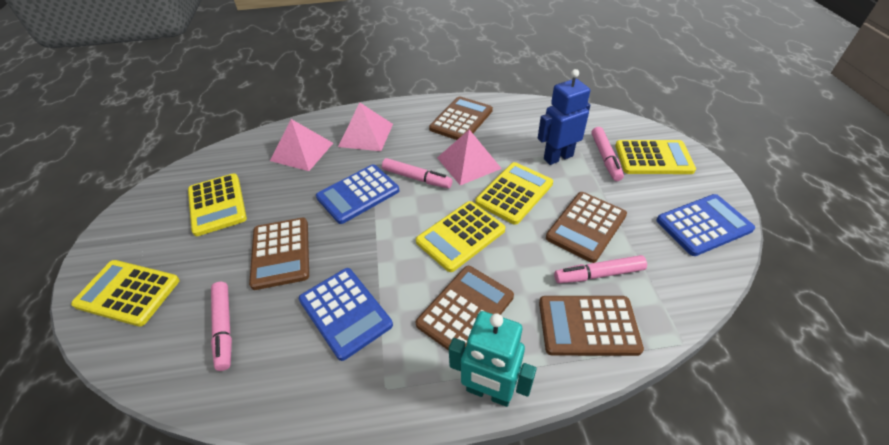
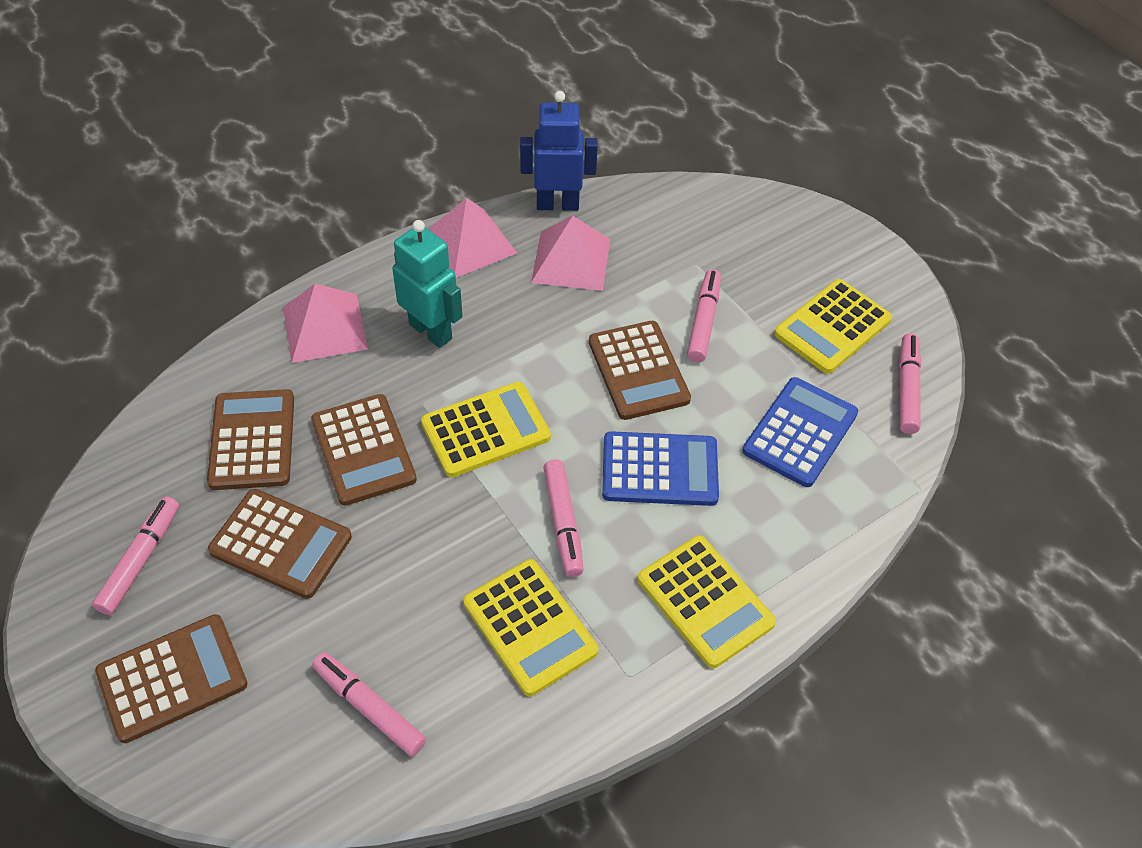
blue calculator: 3 -> 2
pink marker: 4 -> 5
yellow calculator: 5 -> 4

